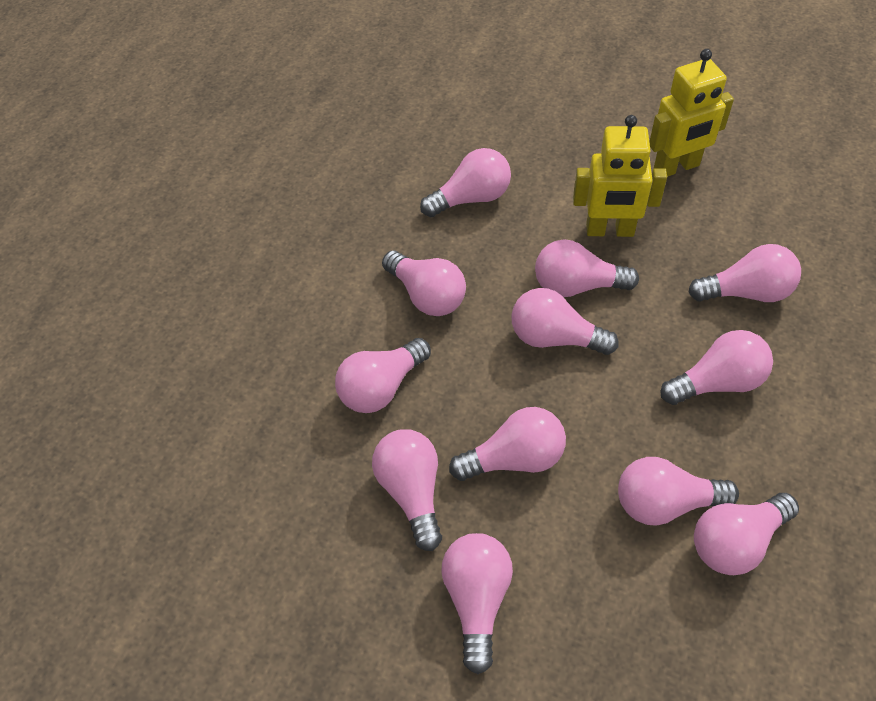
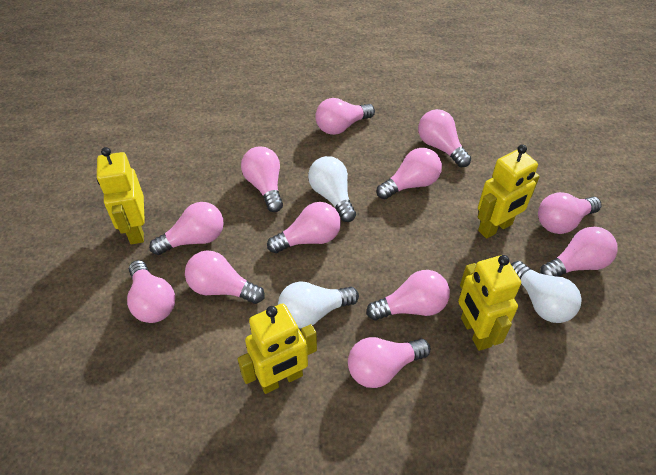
white light bulb: 0 -> 3
yellow robot: 2 -> 4

